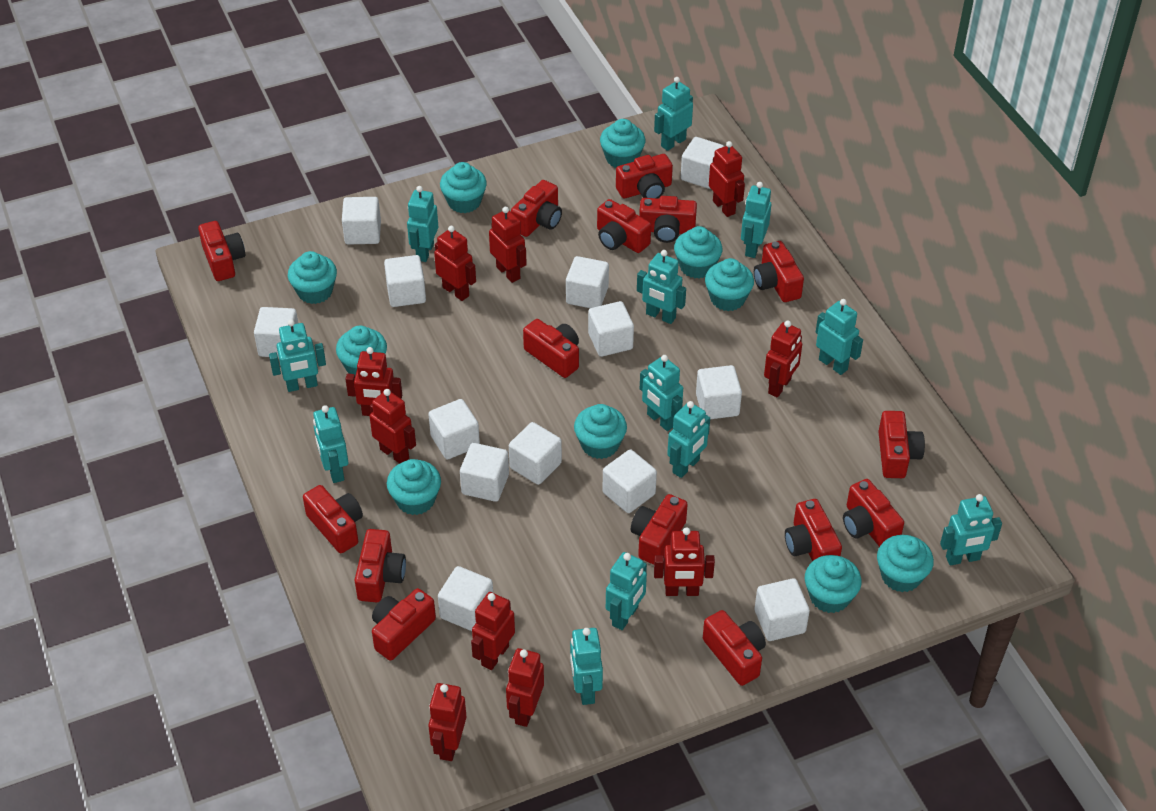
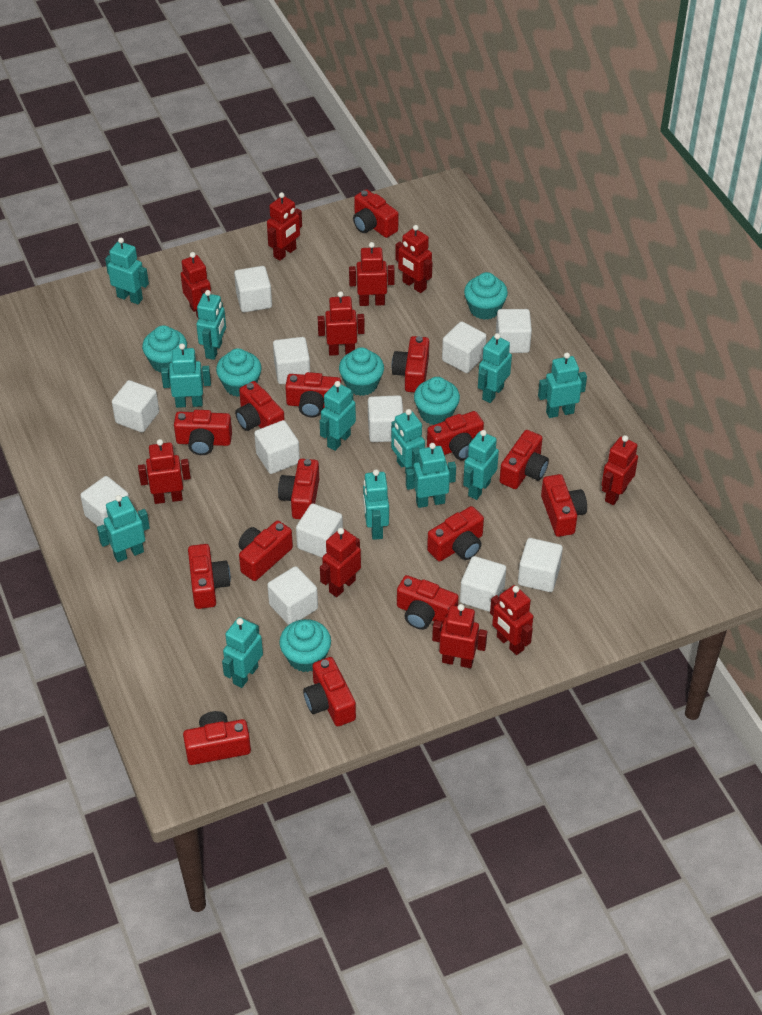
turquoise cupcake: 10 -> 6
white cube: 13 -> 12

